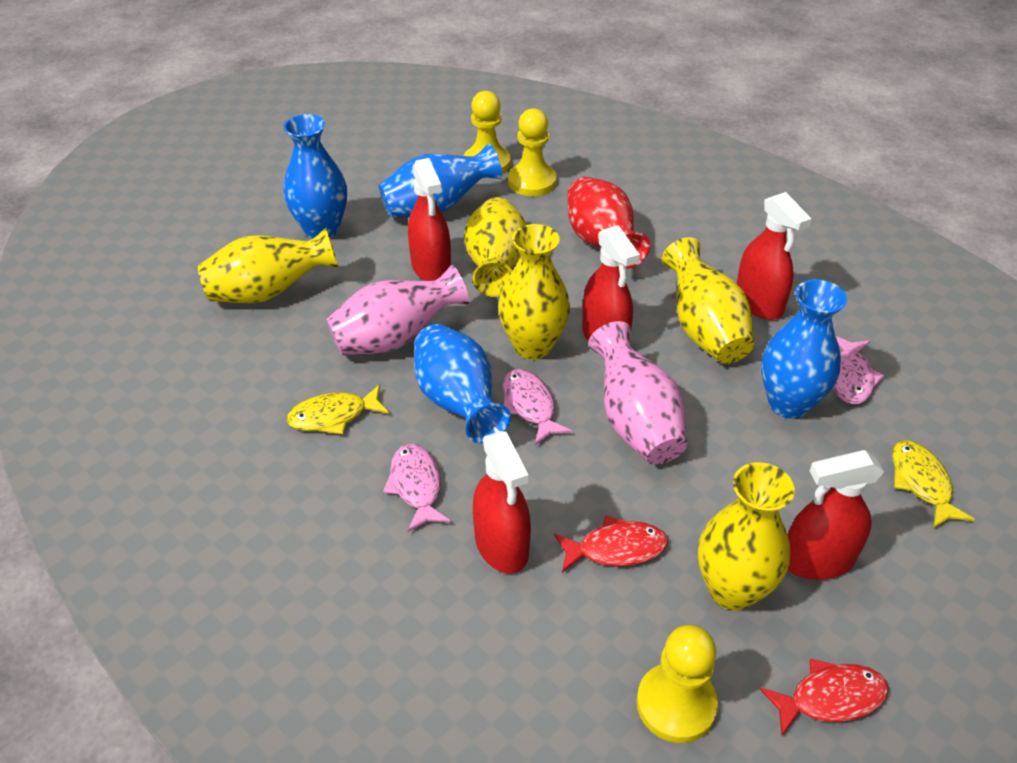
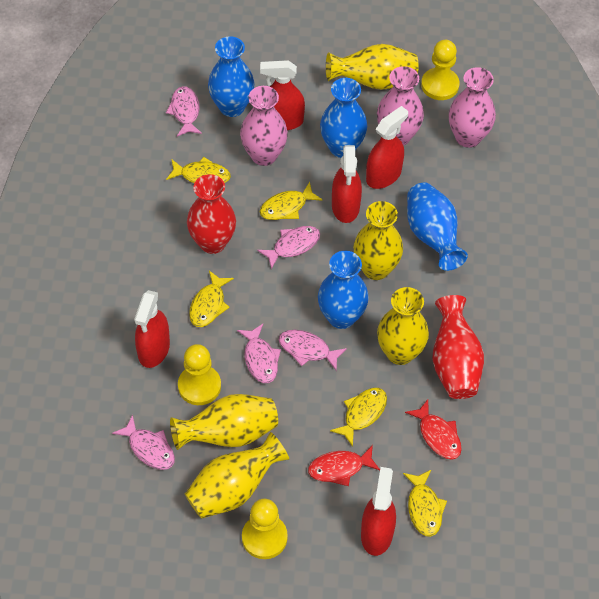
pink fish: 3 -> 5
pink vase: 2 -> 3
red vase: 1 -> 2
yellow fish: 2 -> 5

